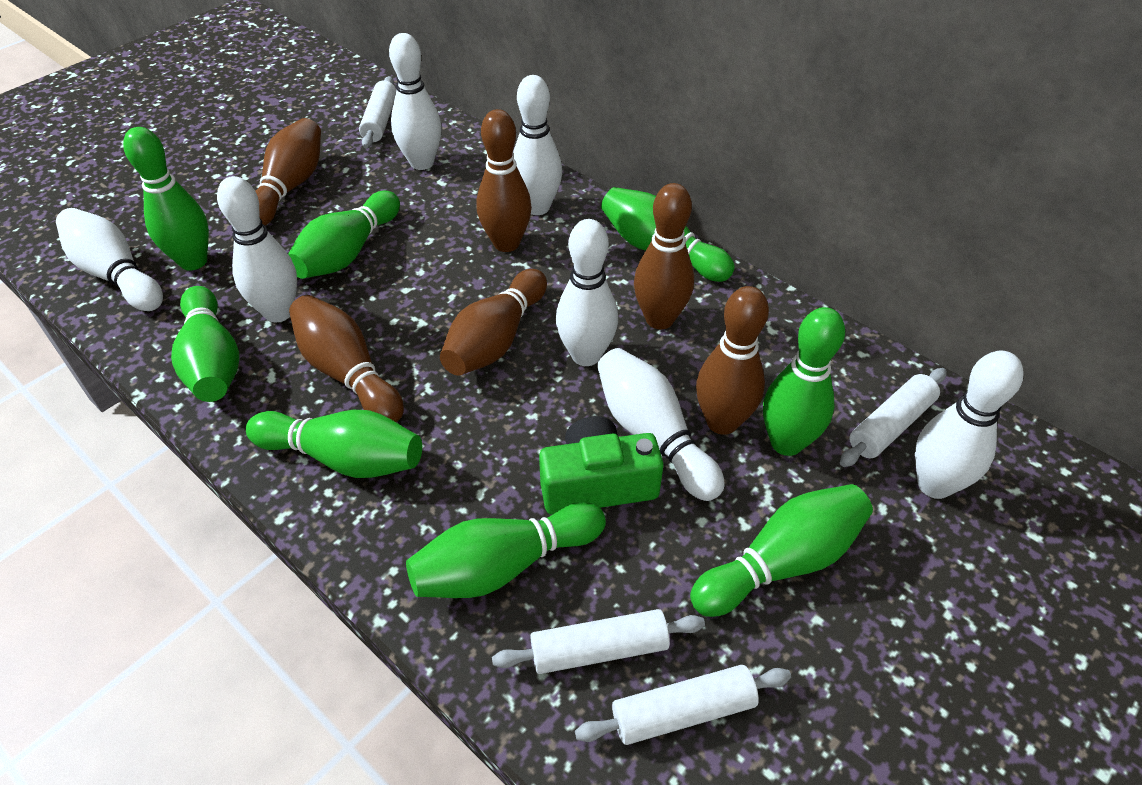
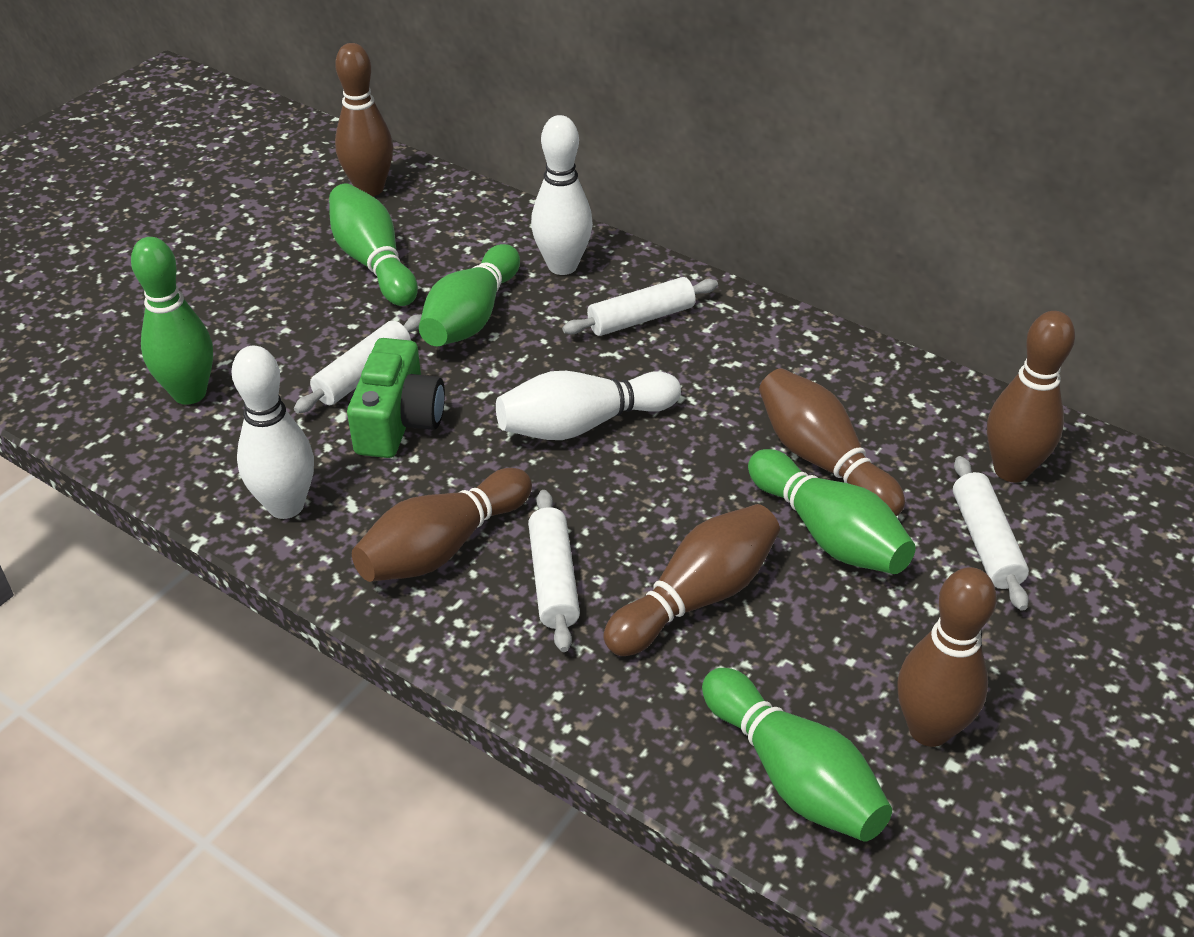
green bowling pin: 8 -> 5
white bowling pin: 7 -> 3

